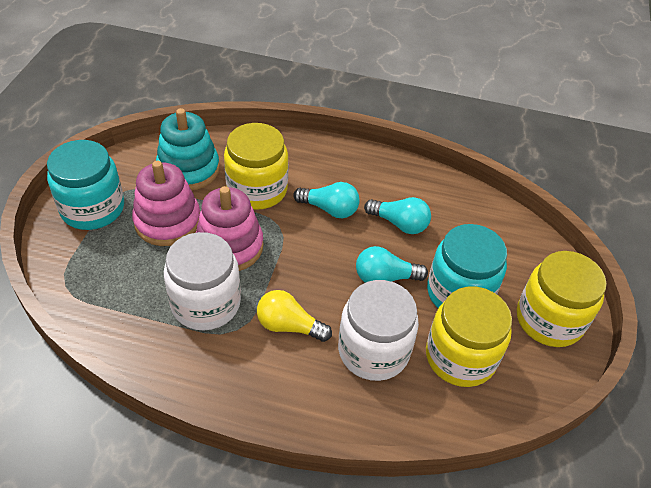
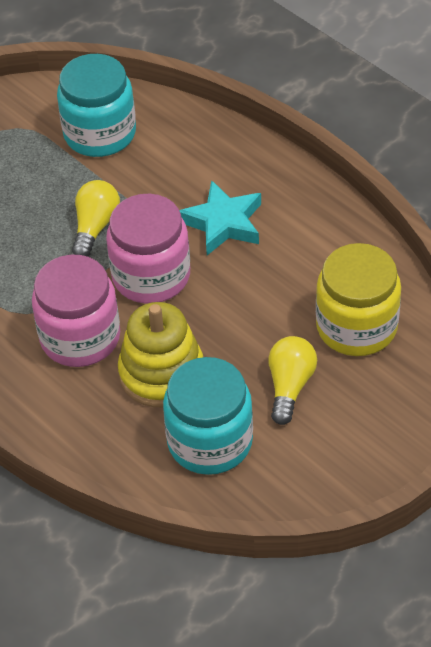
pink jar: 0 -> 2
pink stacking toy: 2 -> 0
turquoise light bulb: 3 -> 0
turquoise stacking toy: 1 -> 0
turquoise star: 0 -> 1
white jar: 2 -> 0
yellow jar: 3 -> 1
yellow light bulb: 1 -> 2
yellow stacking toy: 0 -> 1

